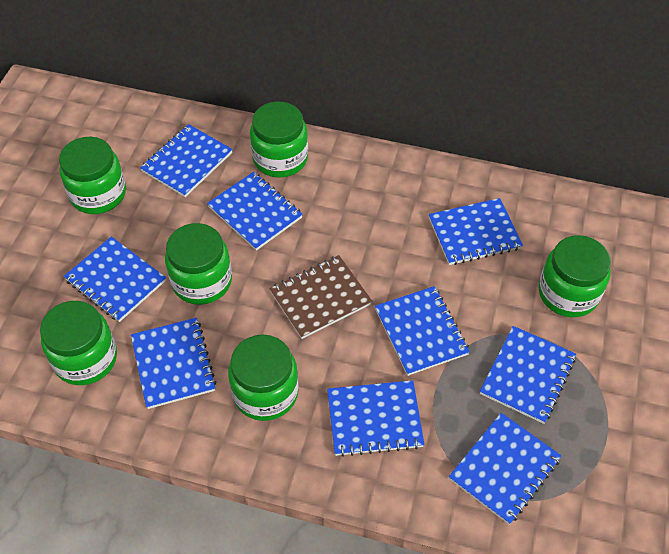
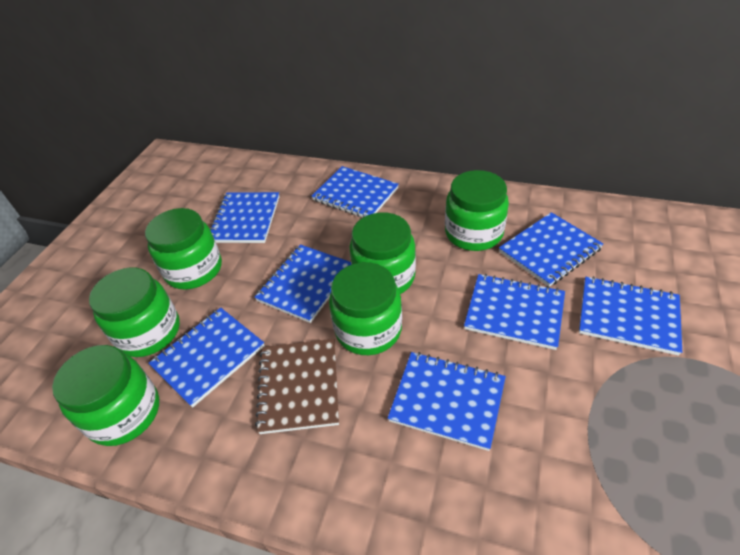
blue notebook: 9 -> 8

